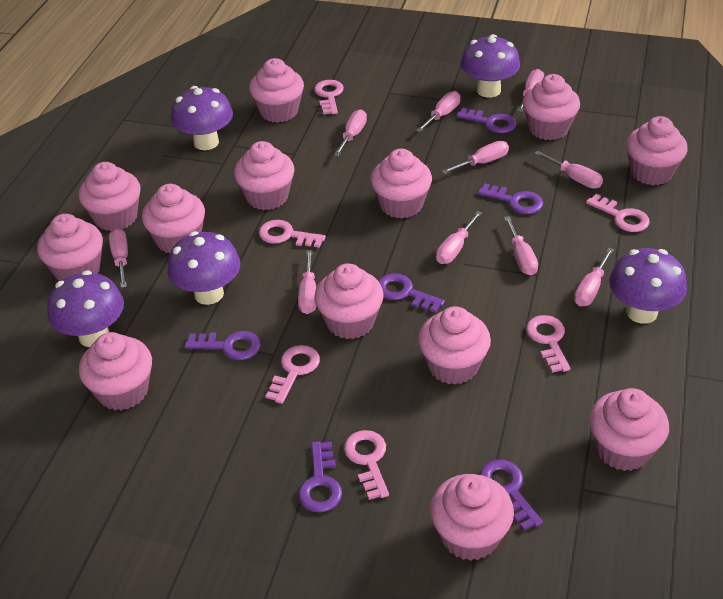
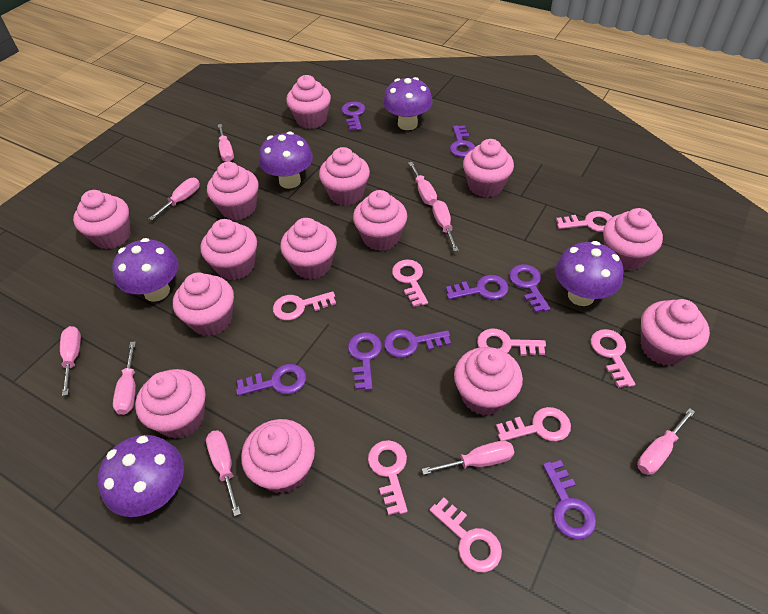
pink cupcake: 13 -> 14
pink key: 6 -> 8
pink screwdriver: 10 -> 9
purple key: 6 -> 8

